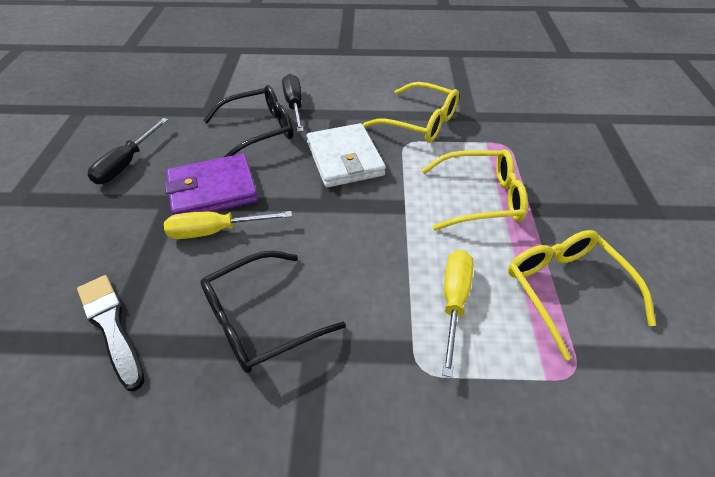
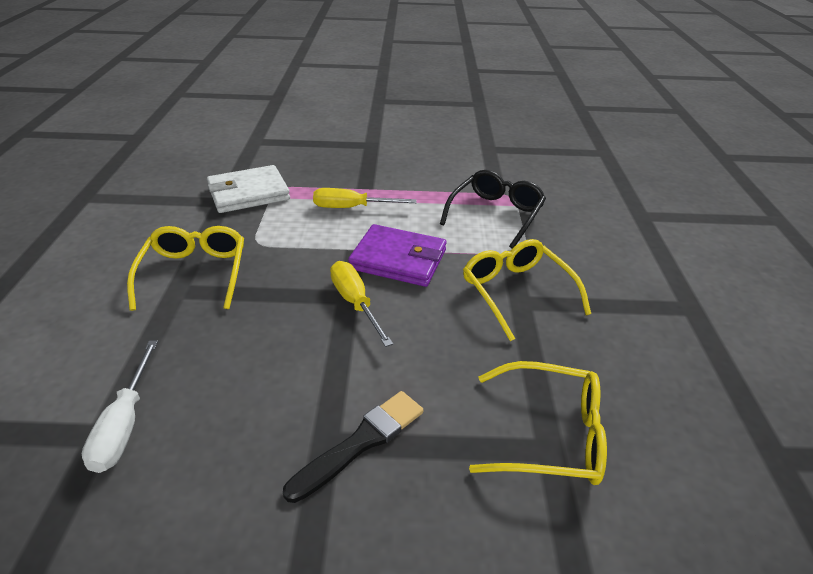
black glasses: 2 -> 1
black screwdriver: 2 -> 0
white screwdriver: 0 -> 1

